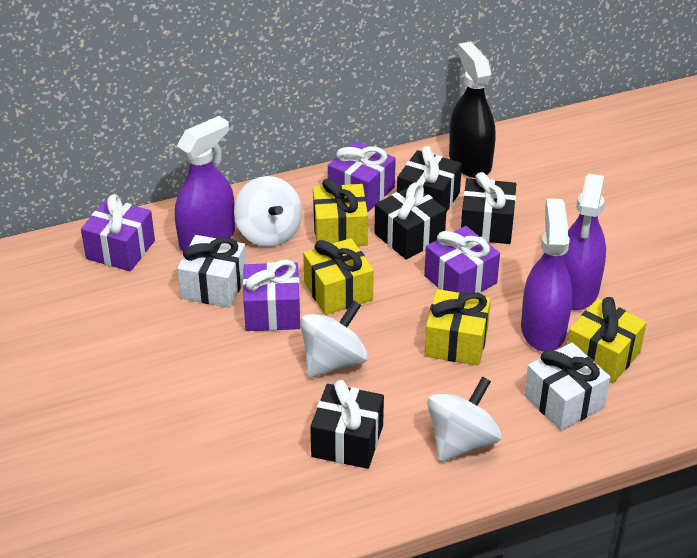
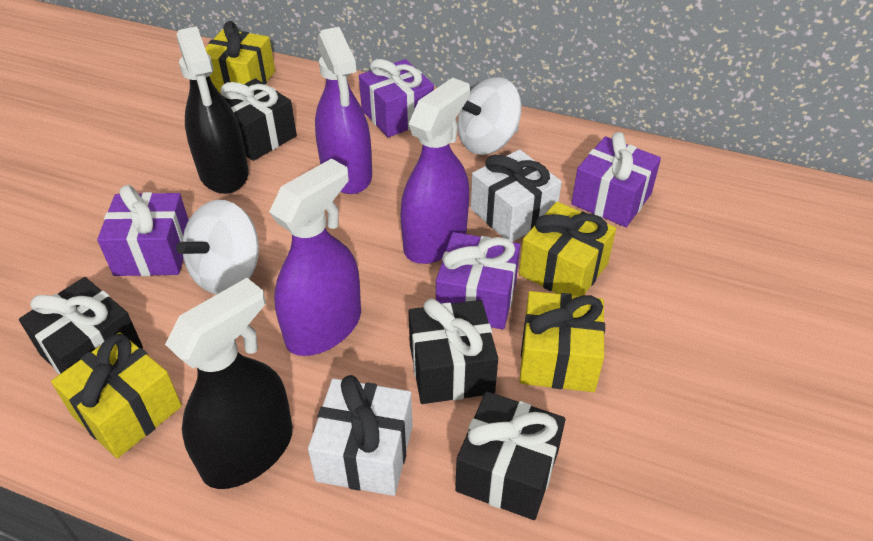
black spray bottle: 1 -> 2
white spinning top: 3 -> 2

